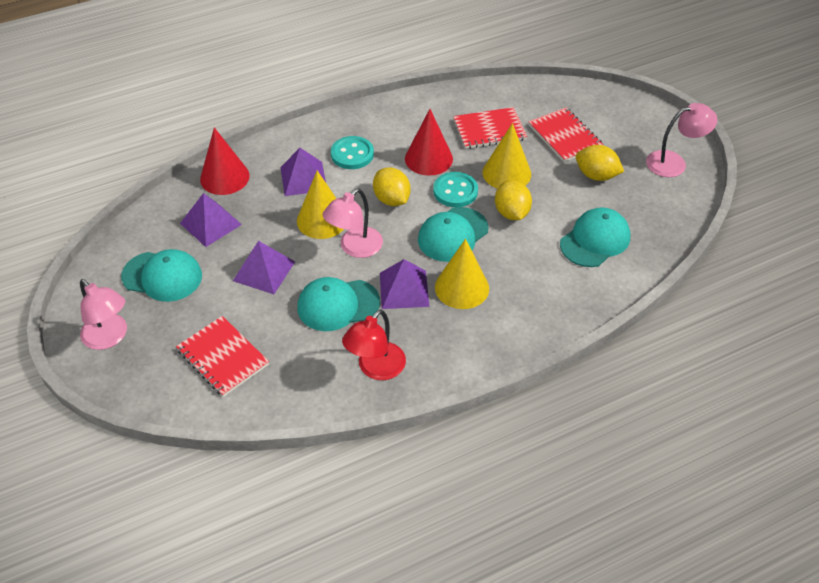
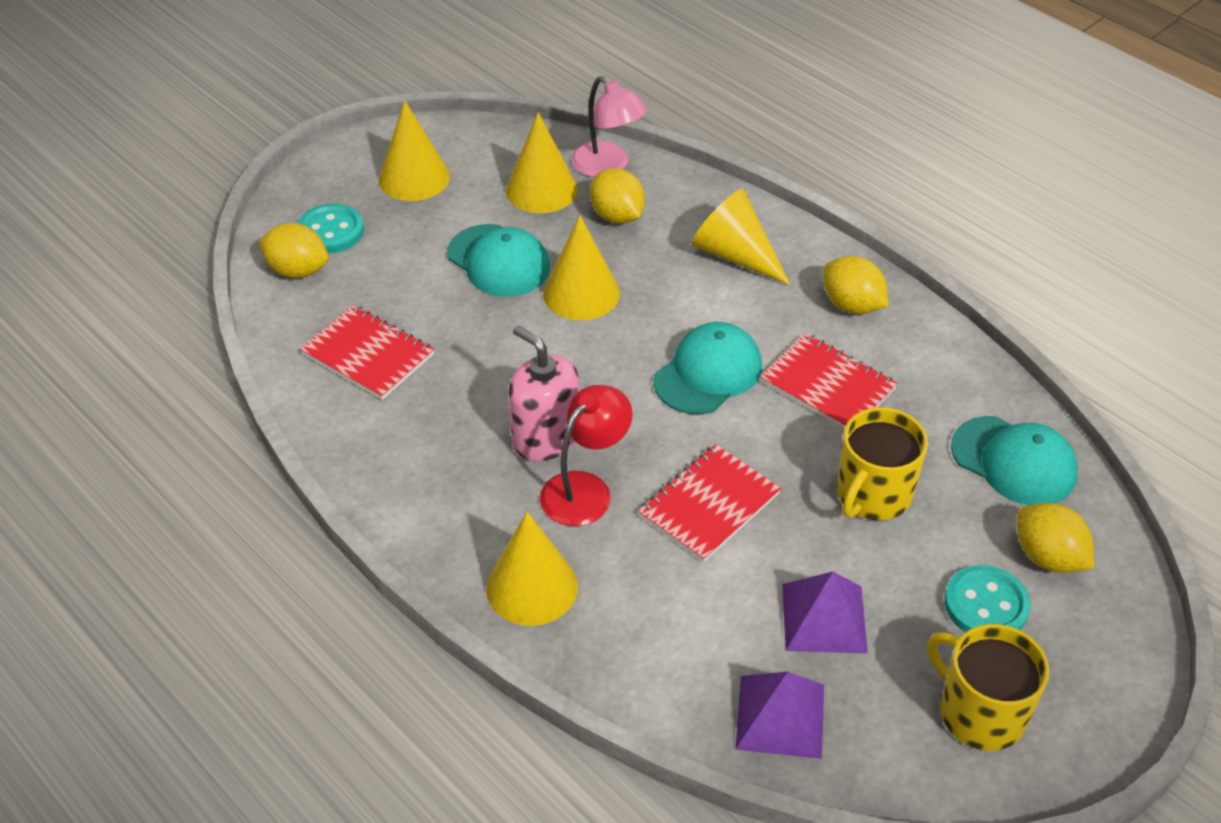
pink lamp: 3 -> 1
pink soap dispenser: 0 -> 1
purple pyramid: 4 -> 2
red cone: 2 -> 0
turquoise cap: 4 -> 3
yellow cone: 3 -> 5
yellow lemon: 3 -> 4
yellow mug: 0 -> 2

